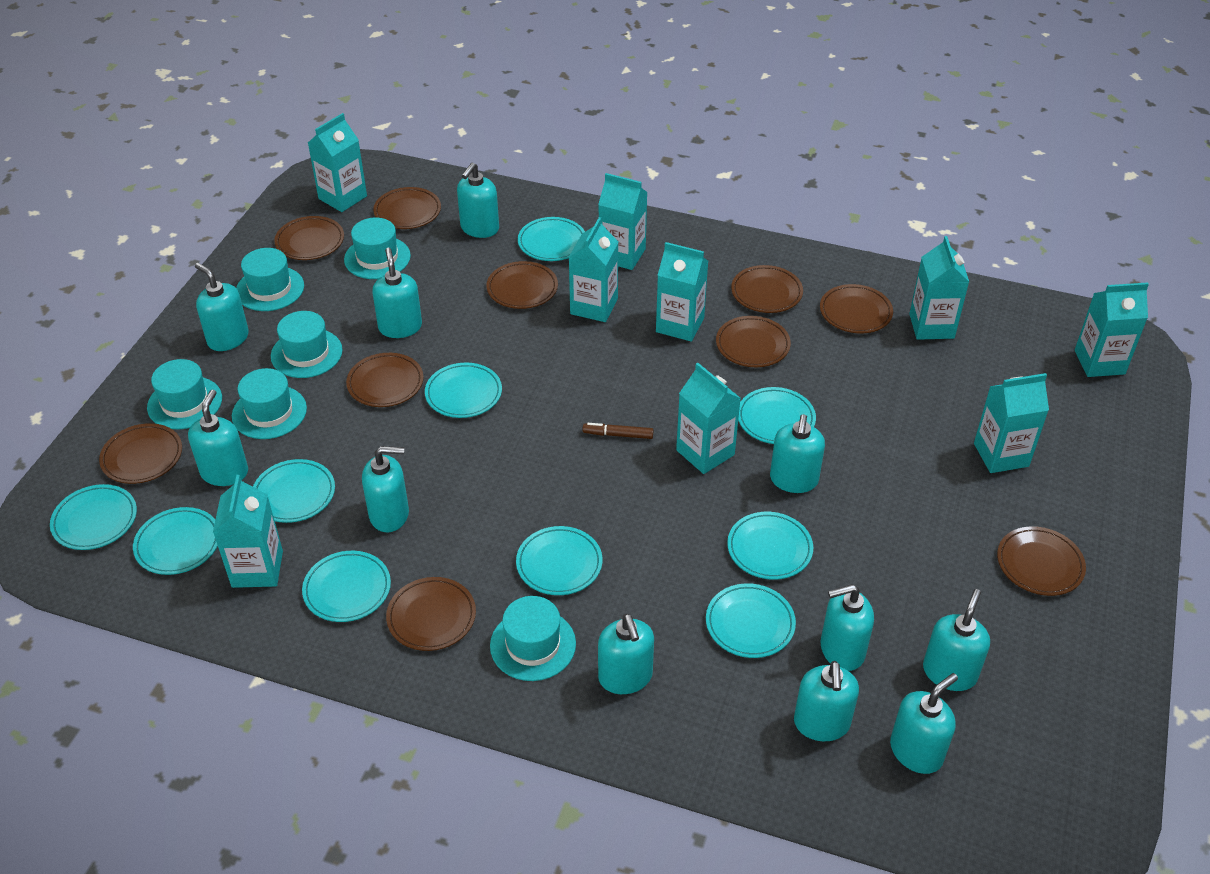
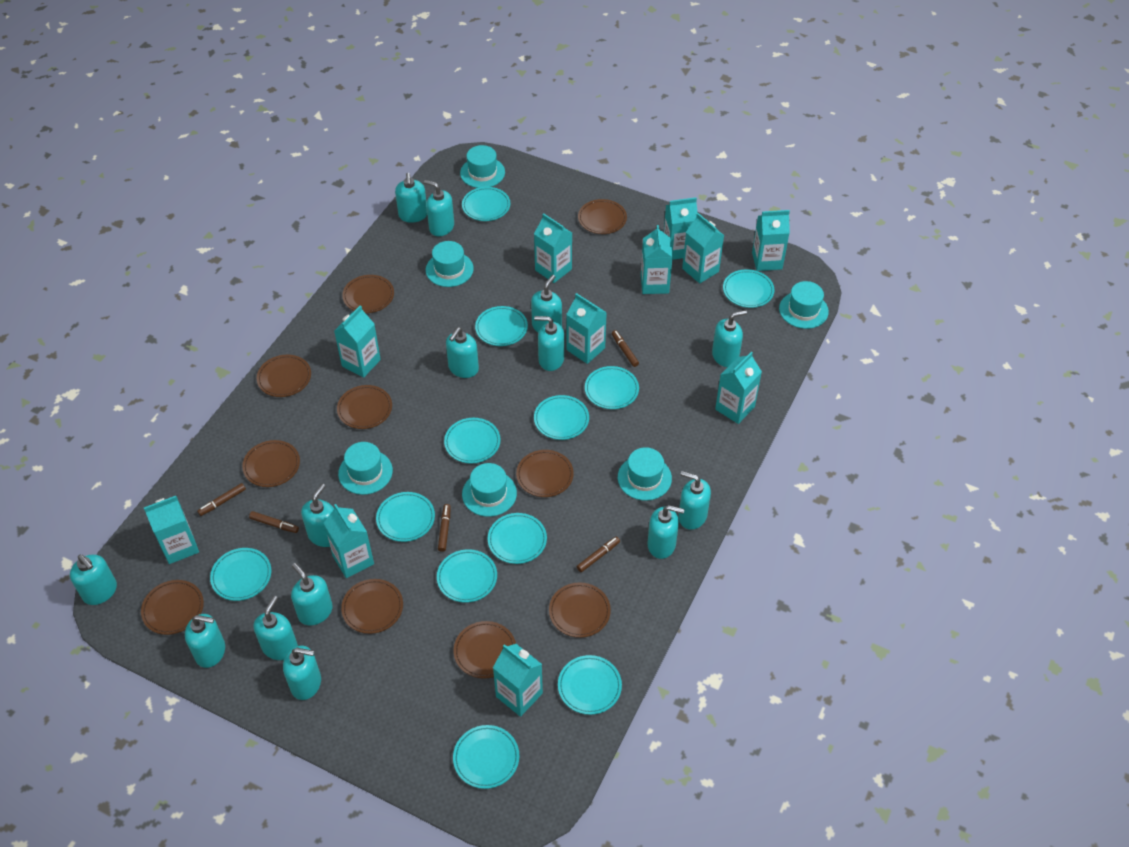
brown marker: 1 -> 5
turquoise carton: 9 -> 11
turquoise plate: 10 -> 12
turquoise soap dispenser: 11 -> 14

